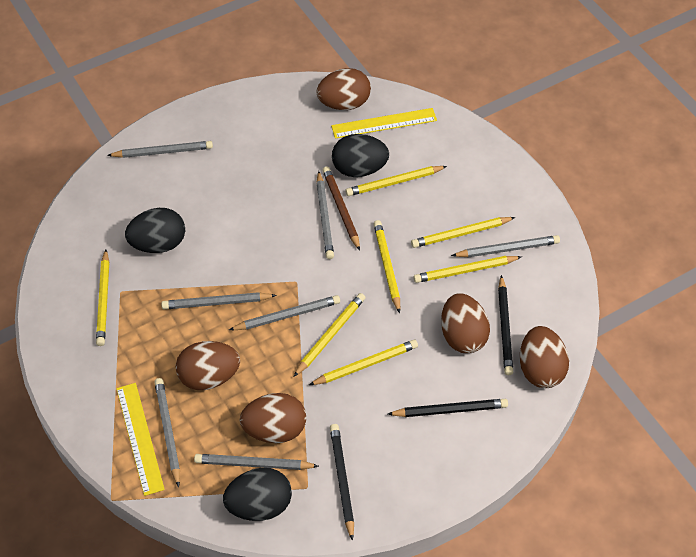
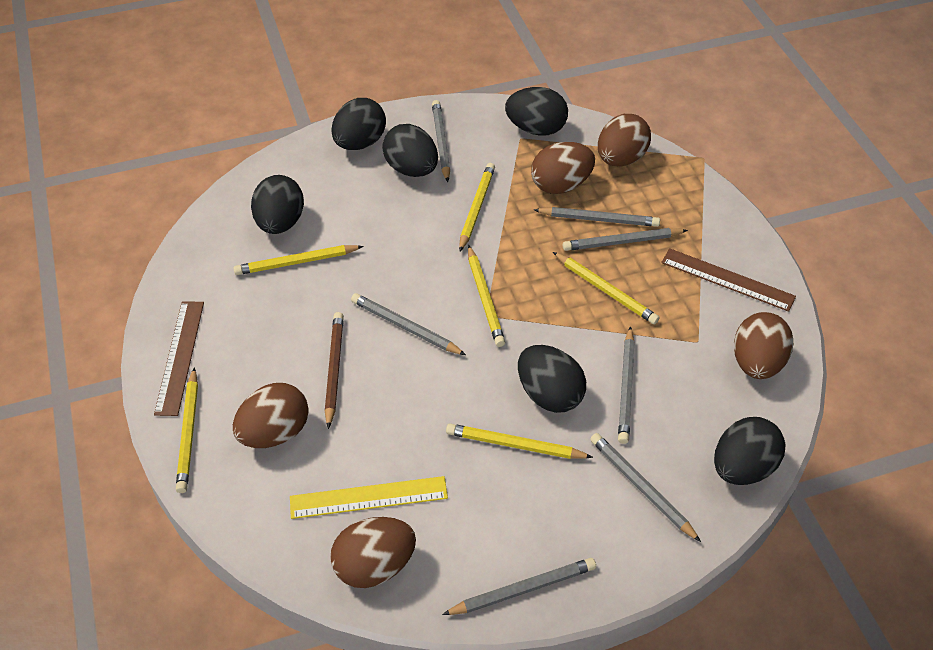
black egg: 3 -> 6
black pencil: 3 -> 0
brown ruler: 0 -> 2
yellow pencil: 7 -> 6
yellow ruler: 2 -> 1

